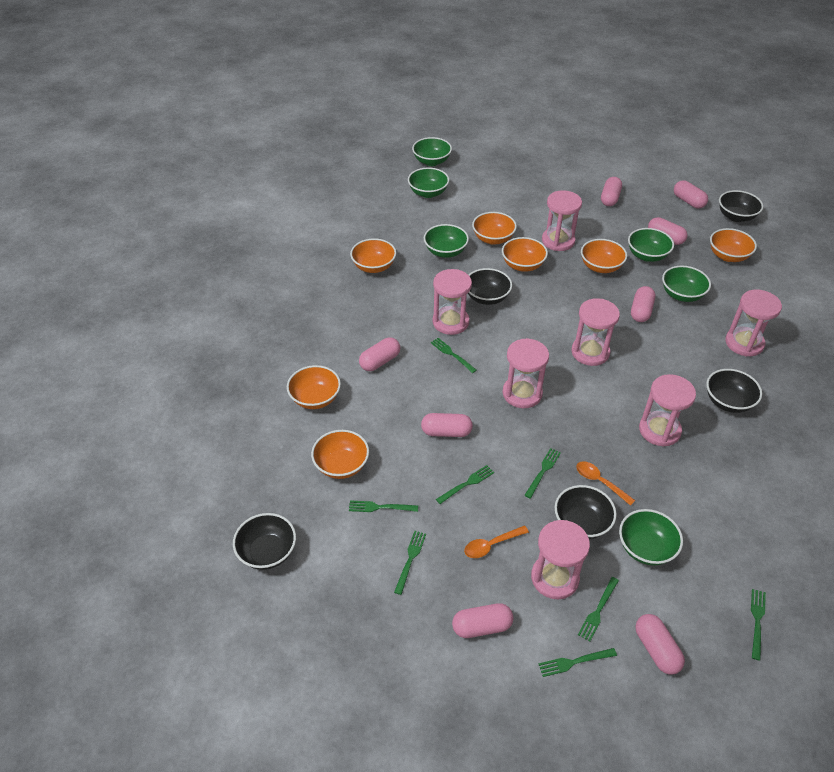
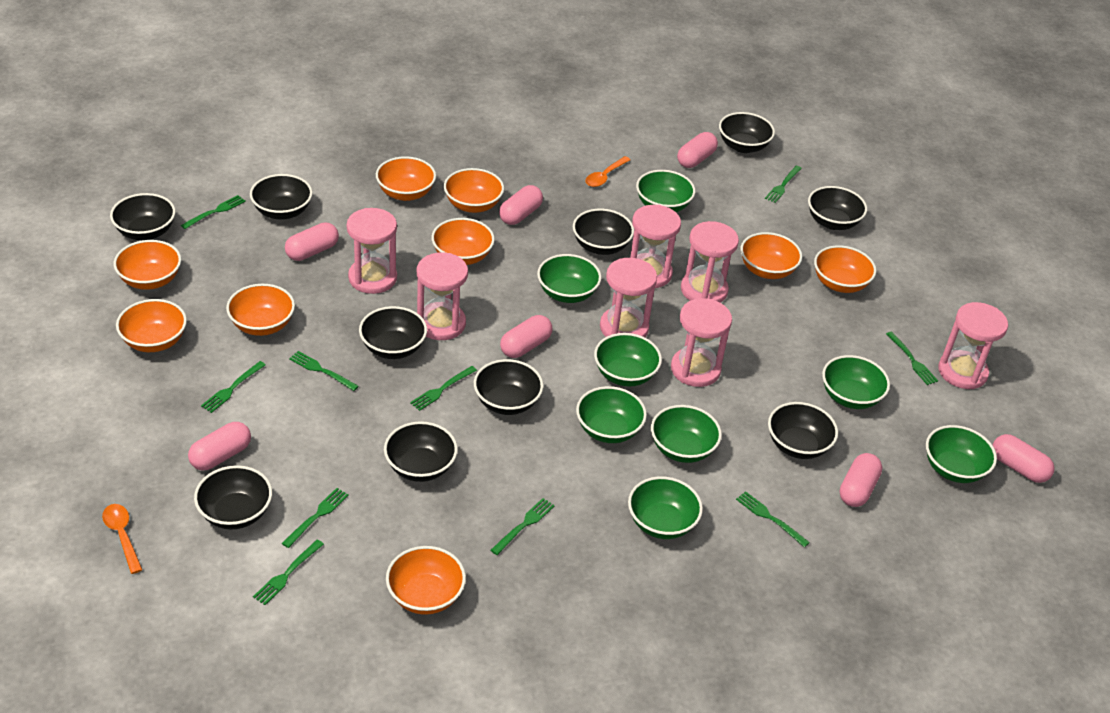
black bowl: 5 -> 10
green bowl: 6 -> 8
green fork: 8 -> 10
orange bowl: 7 -> 9
pink capsule: 8 -> 7

